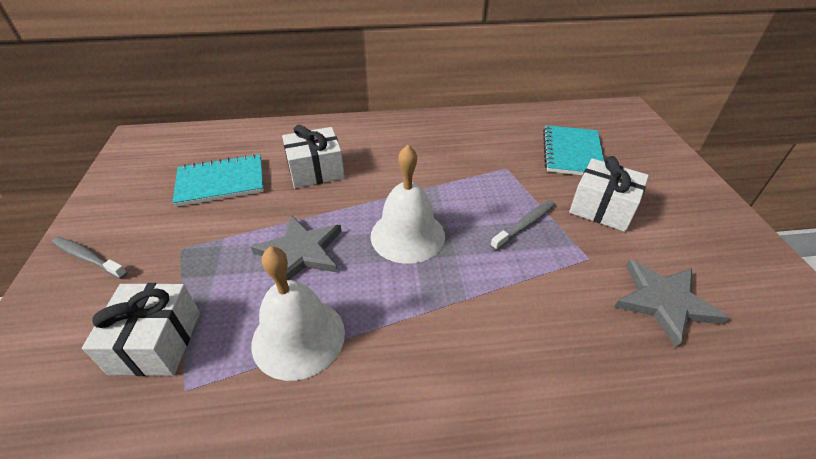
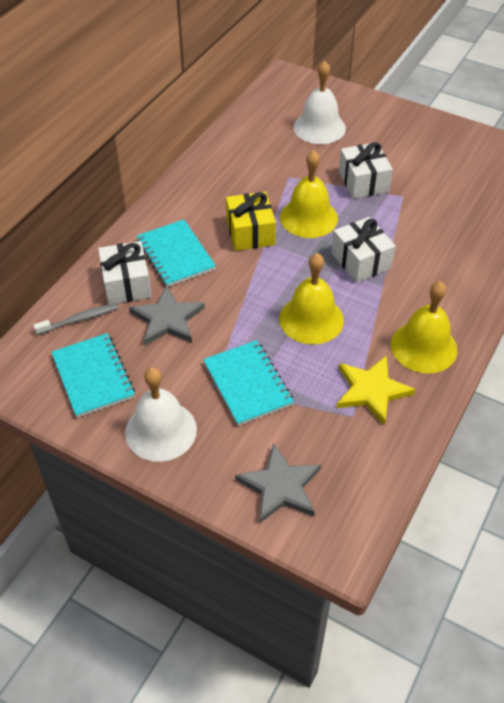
grey toothbrush: 2 -> 1
turquoise notebook: 2 -> 3
yellow bell: 0 -> 3
yellow gift: 0 -> 1
yellow star: 0 -> 1

